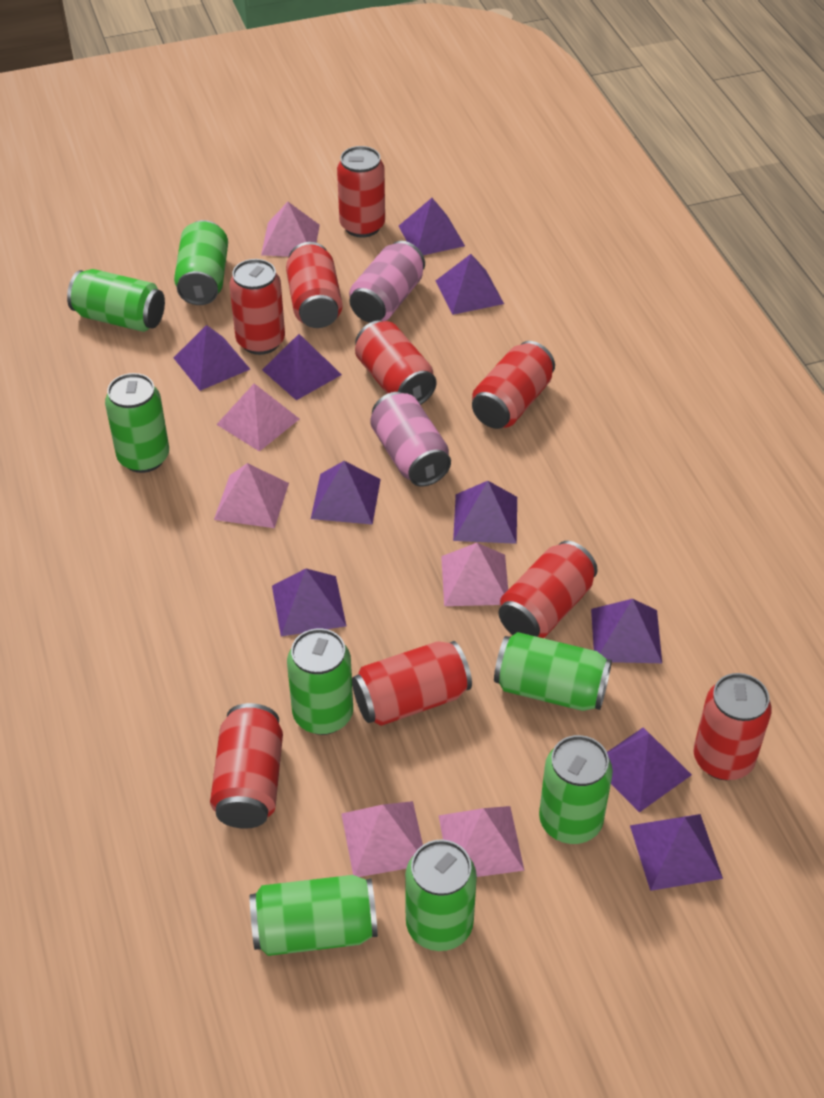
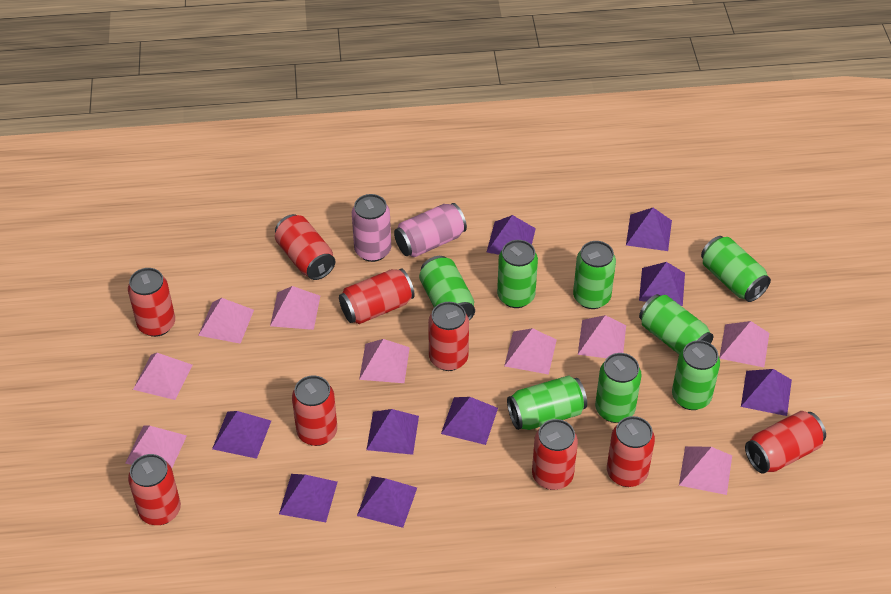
pink pyramid: 6 -> 9
purple pyramid: 10 -> 9

